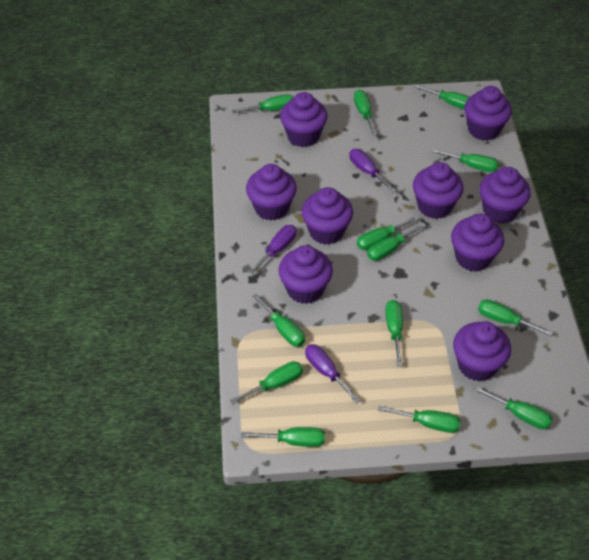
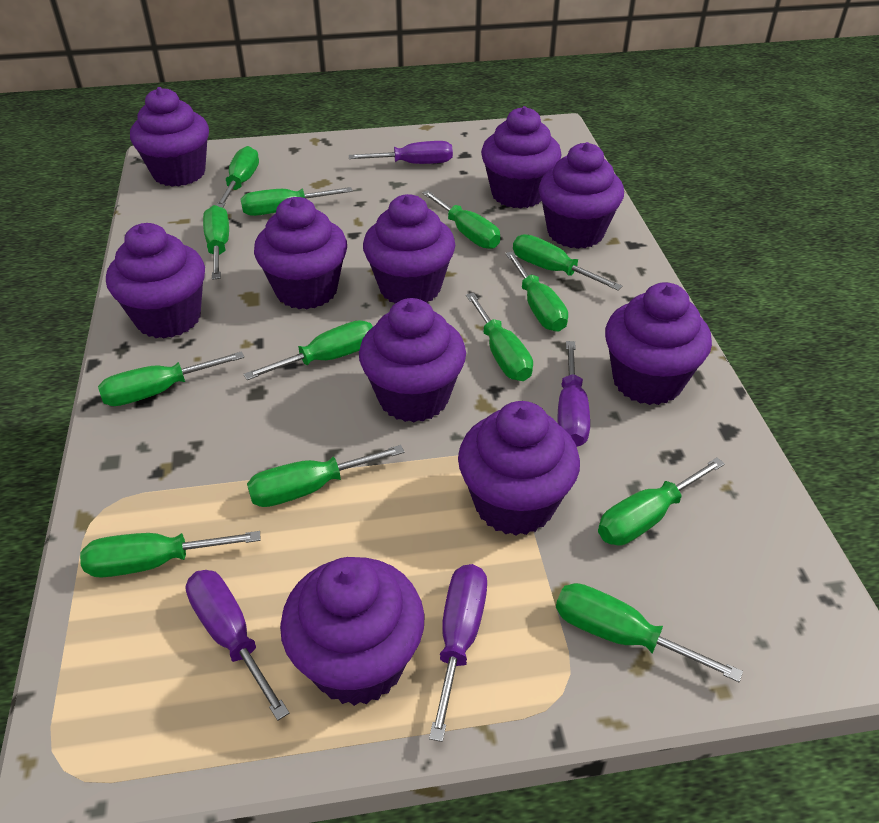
purple cupcake: 9 -> 10
purple screwdriver: 3 -> 4

